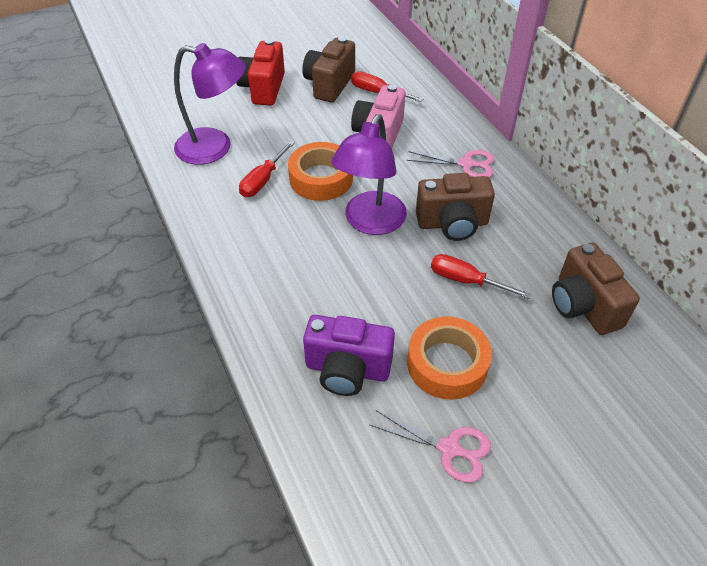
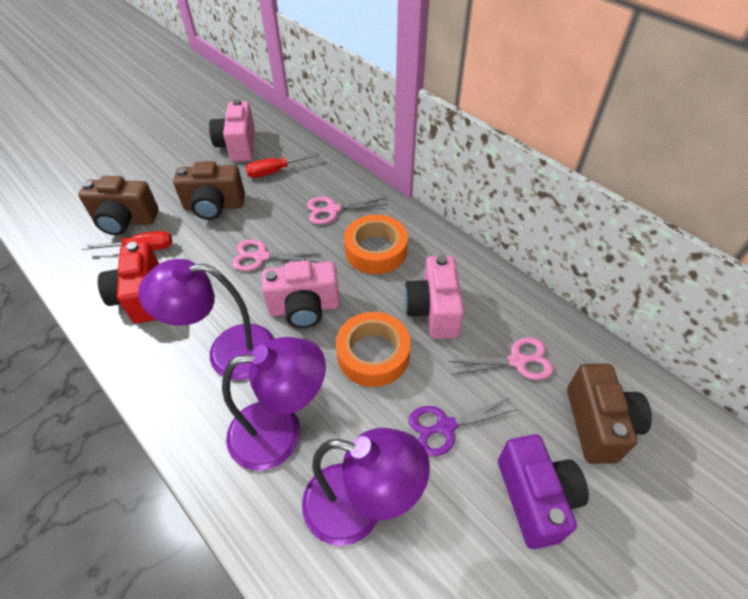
pink camera: 1 -> 3
pink scissors: 2 -> 3
purple lamp: 2 -> 3
purple scissors: 0 -> 1
red screwdriver: 3 -> 2

